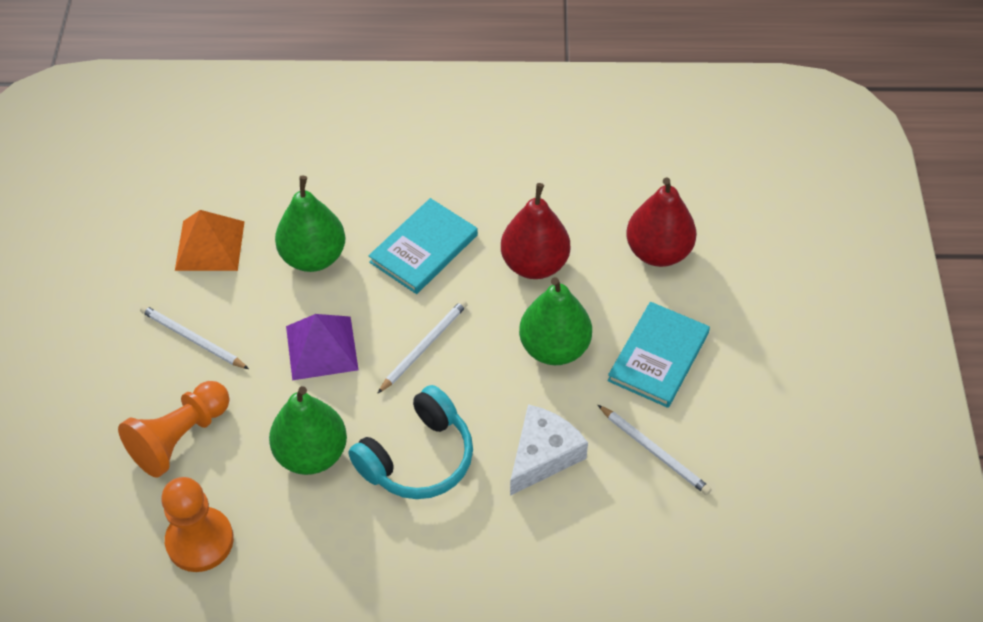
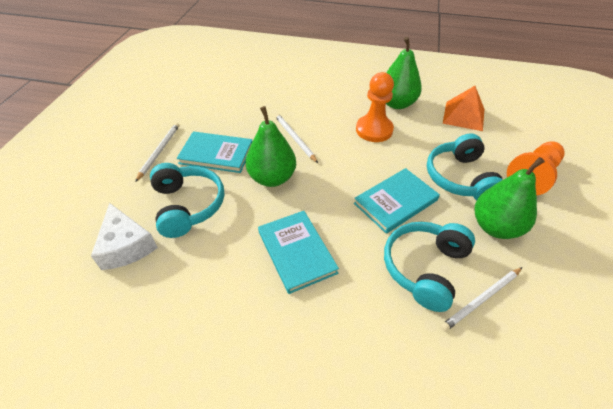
purple pyramid: 1 -> 0
red pear: 2 -> 0
turquoise book: 2 -> 3
turquoise headphones: 1 -> 3

